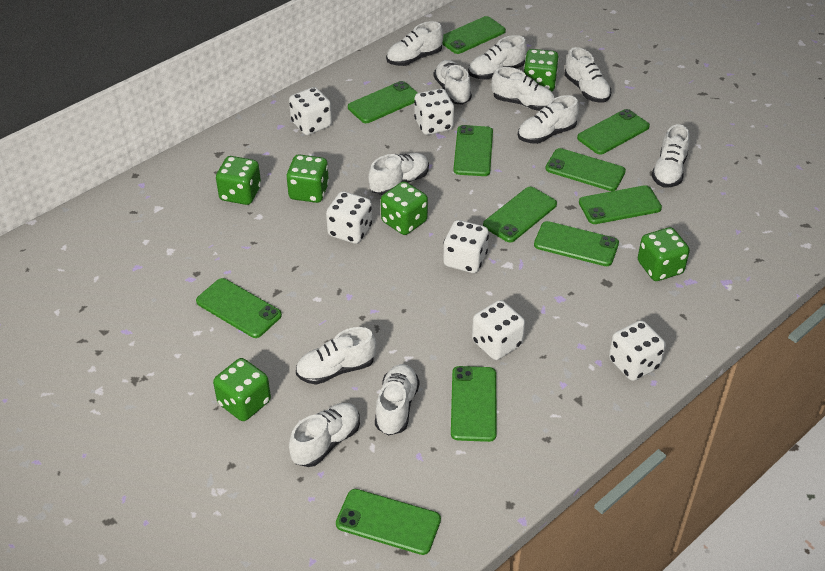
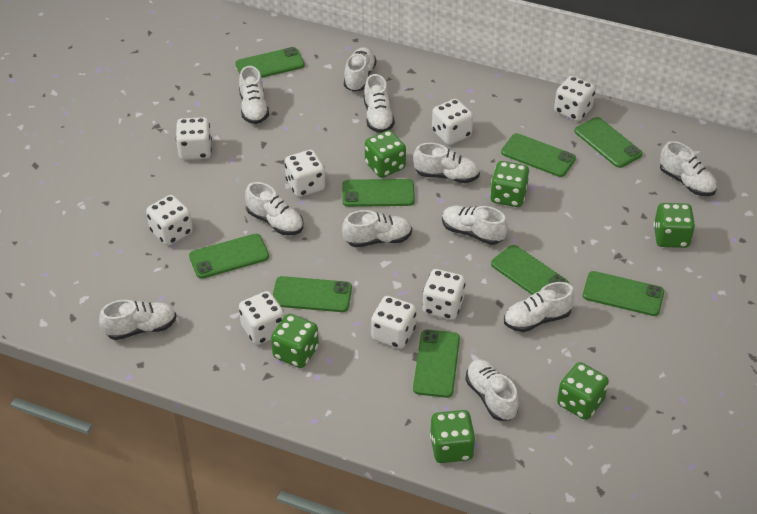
green phone: 11 -> 9
white dice: 6 -> 8

